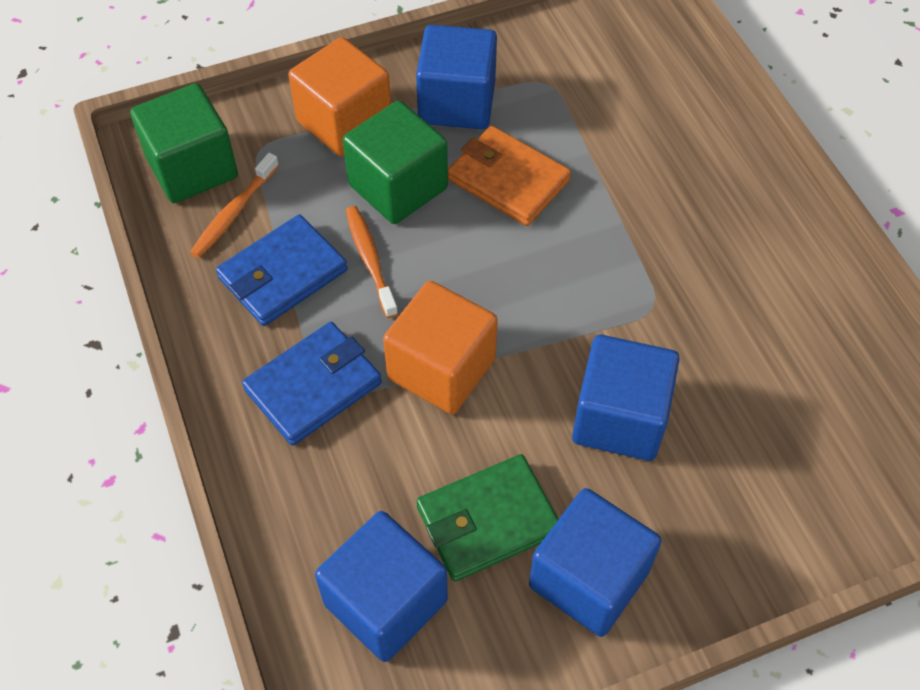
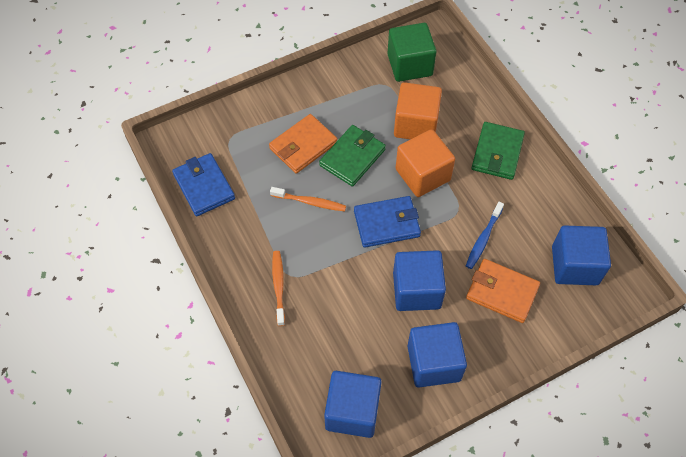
blue toothbrush: 0 -> 1
green cube: 2 -> 1
green wallet: 1 -> 2
orange wallet: 1 -> 2

